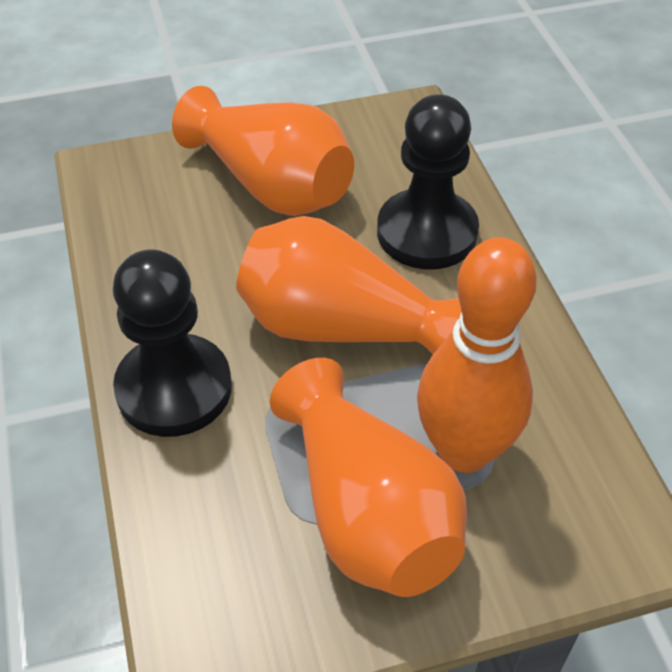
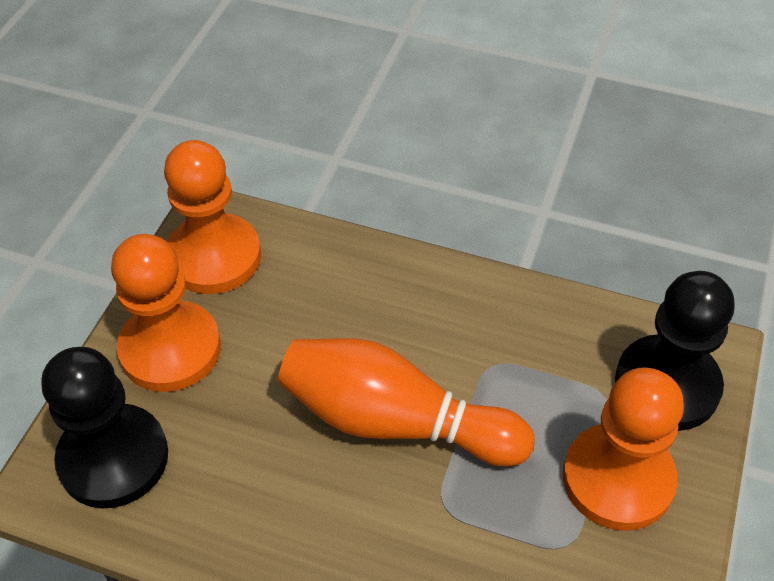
orange pawn: 0 -> 3
orange vase: 3 -> 0

